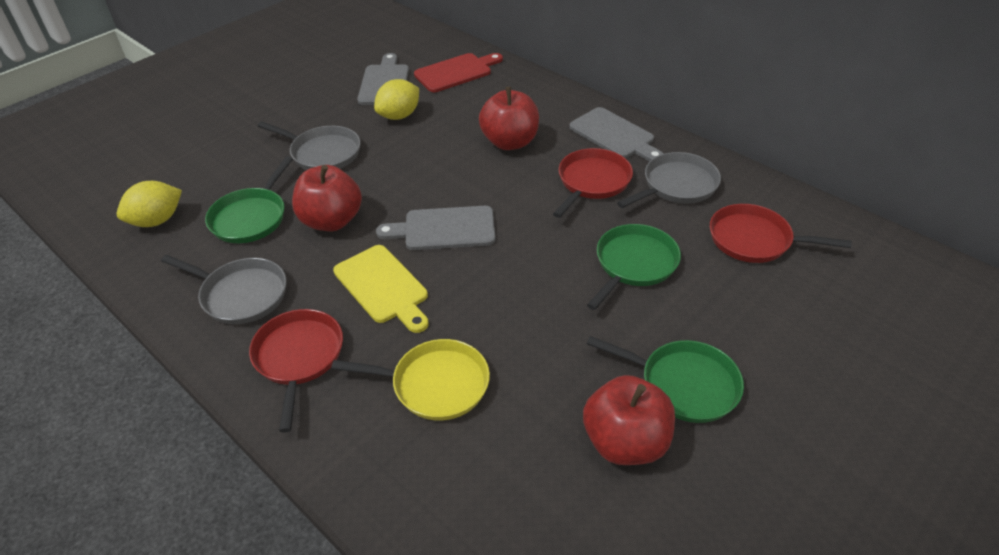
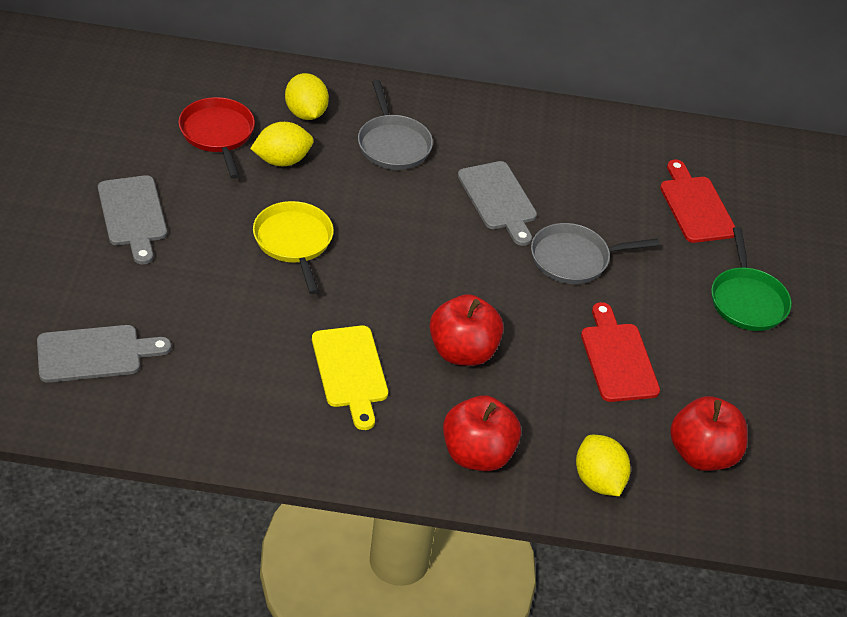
green pan: 3 -> 1
grey pan: 3 -> 2
red cutting board: 1 -> 2
red pan: 3 -> 1
yellow lemon: 2 -> 3

